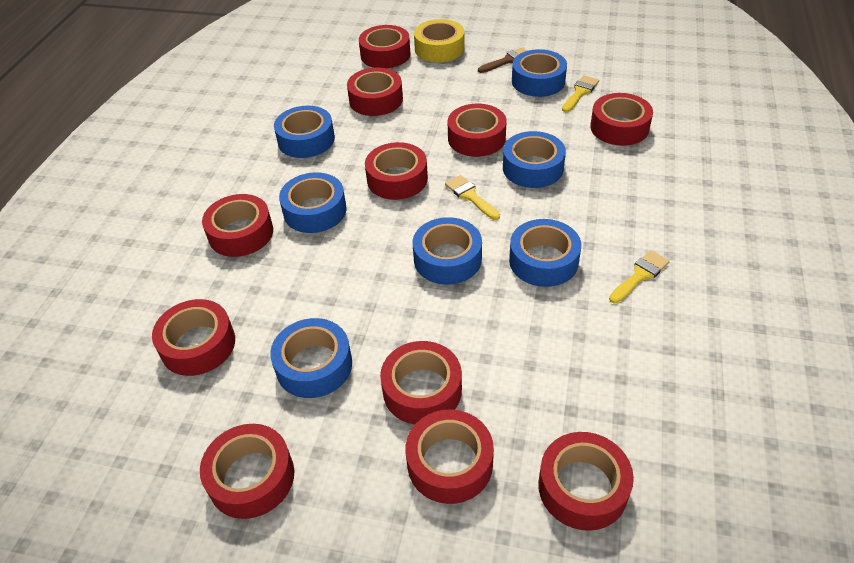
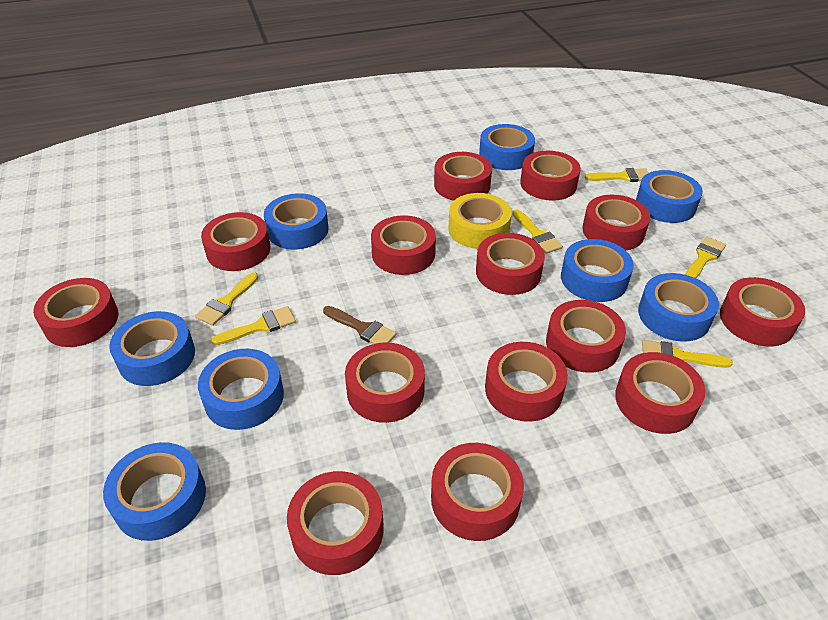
blue tape: 7 -> 8
red tape: 11 -> 14
yellow brush: 3 -> 6

